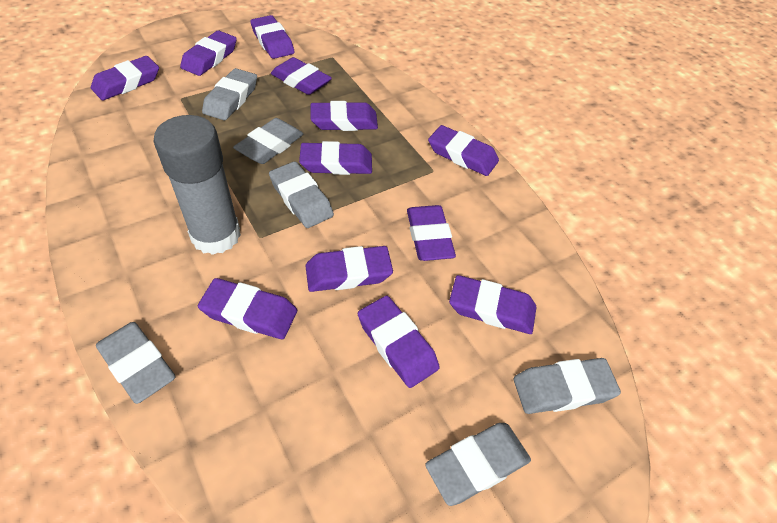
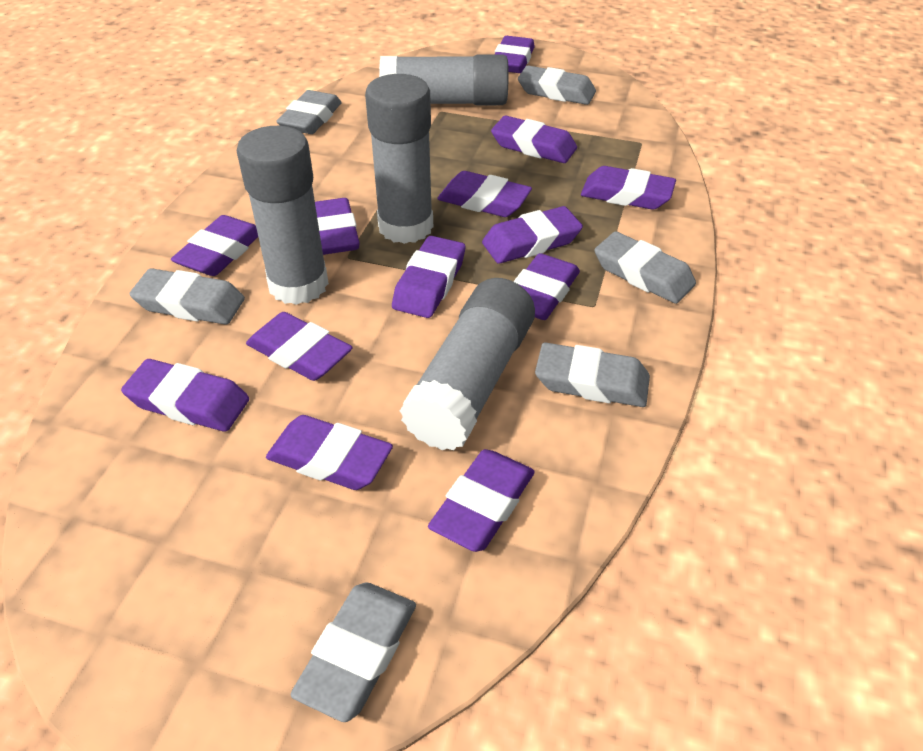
grey glue stick: 1 -> 4
purple eraser: 12 -> 13

